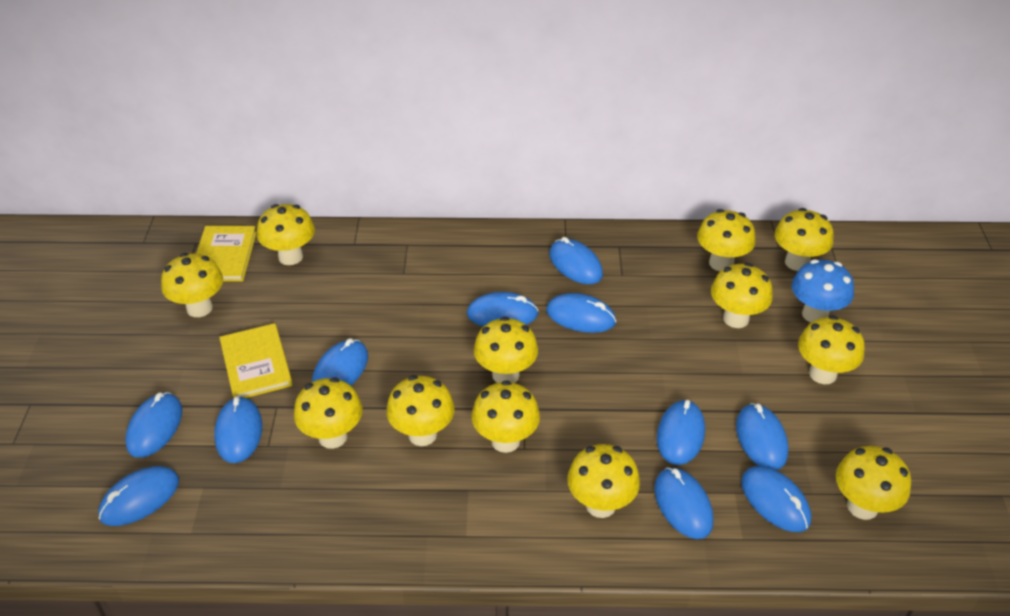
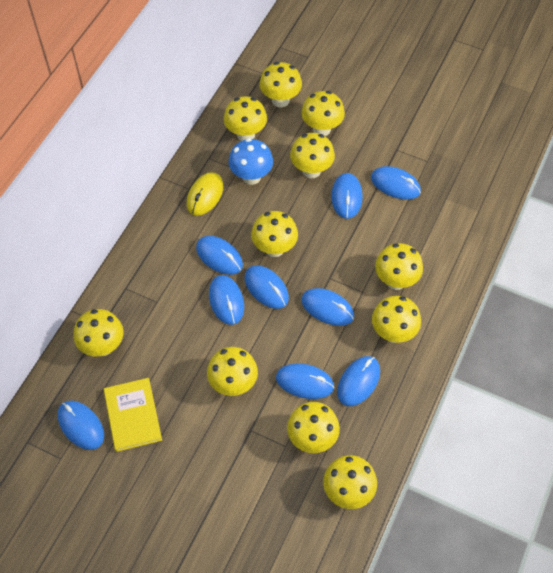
blue mouse: 11 -> 9
yellow book: 2 -> 1
yellow mouse: 0 -> 1
yellow mushroom: 12 -> 11

